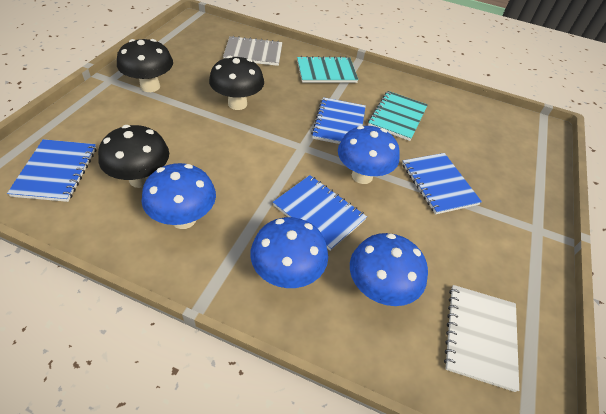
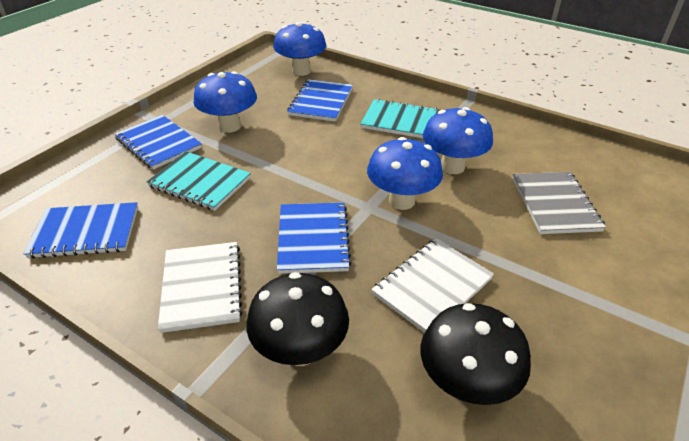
black mushroom: 3 -> 2
white notebook: 1 -> 2

